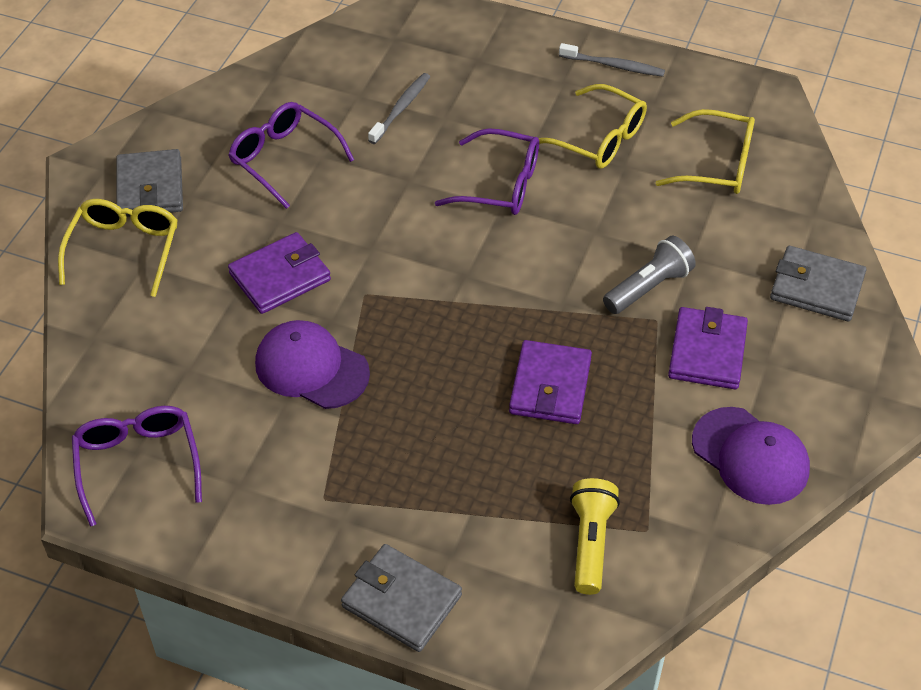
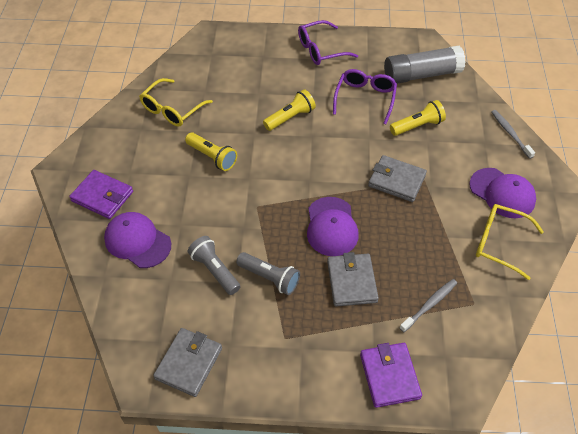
grey flashlight: 1 -> 2
grey glue stick: 0 -> 1
purple cap: 2 -> 3
purple glasses: 3 -> 2
purple wallet: 3 -> 2
yellow flashlight: 1 -> 3
yellow glasses: 3 -> 2

